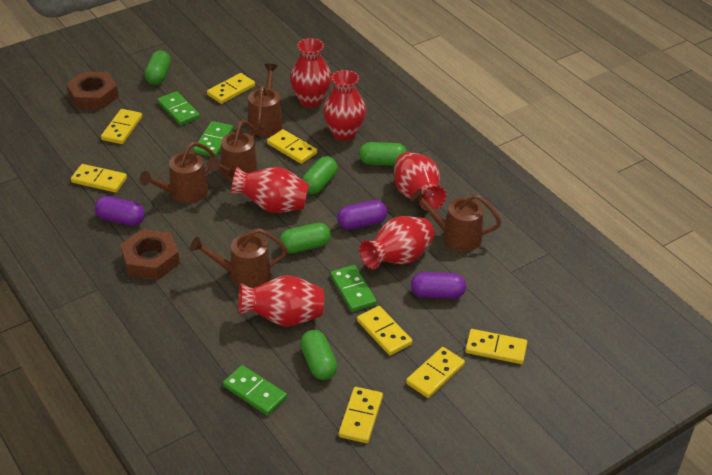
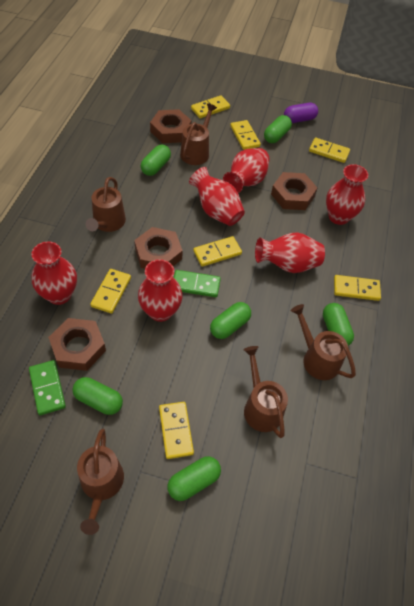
brown nut: 2 -> 4
green capsule: 5 -> 6
green domino: 4 -> 2
purple capsule: 3 -> 1
yellow domino: 8 -> 7

